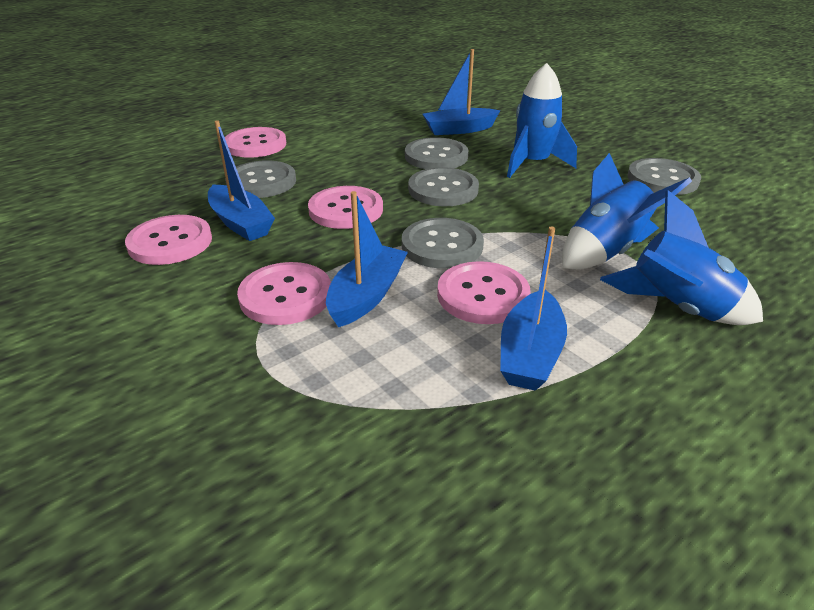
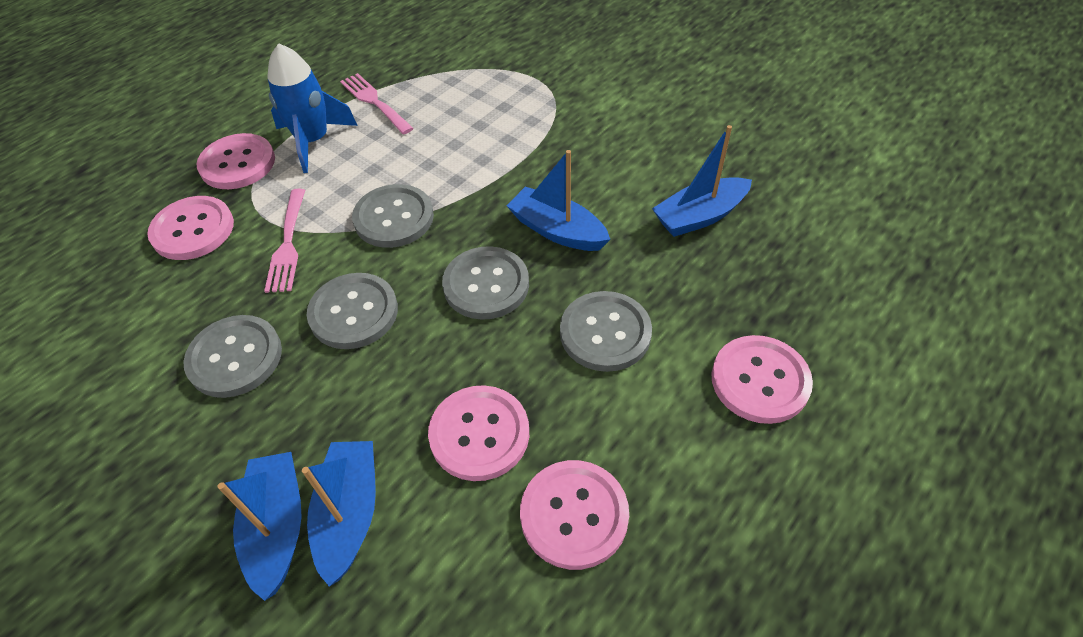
blue rocket: 3 -> 1
pink fork: 0 -> 2

